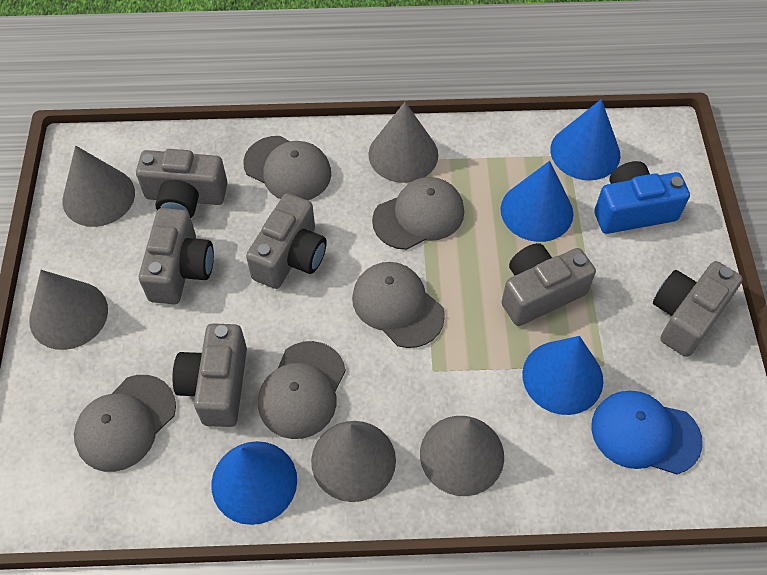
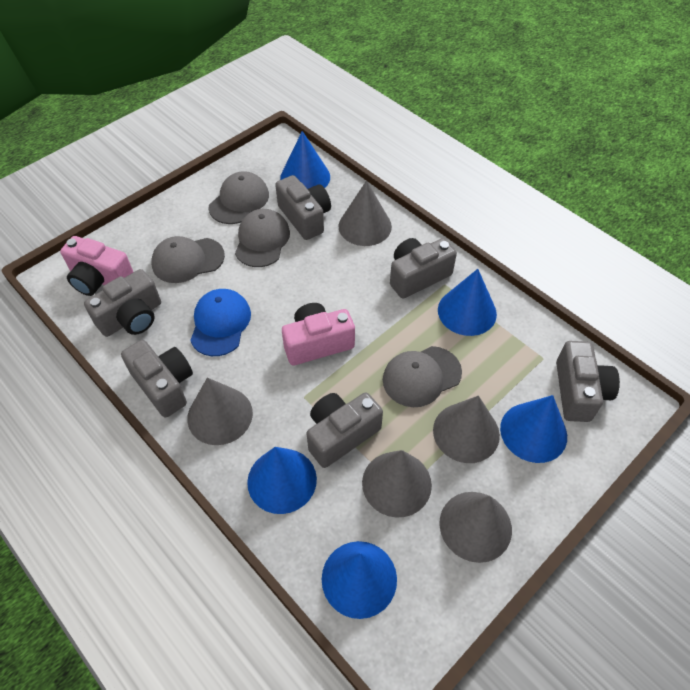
blue camera: 1 -> 0
blue cone: 4 -> 5
grey cap: 5 -> 4
pink camera: 0 -> 2

